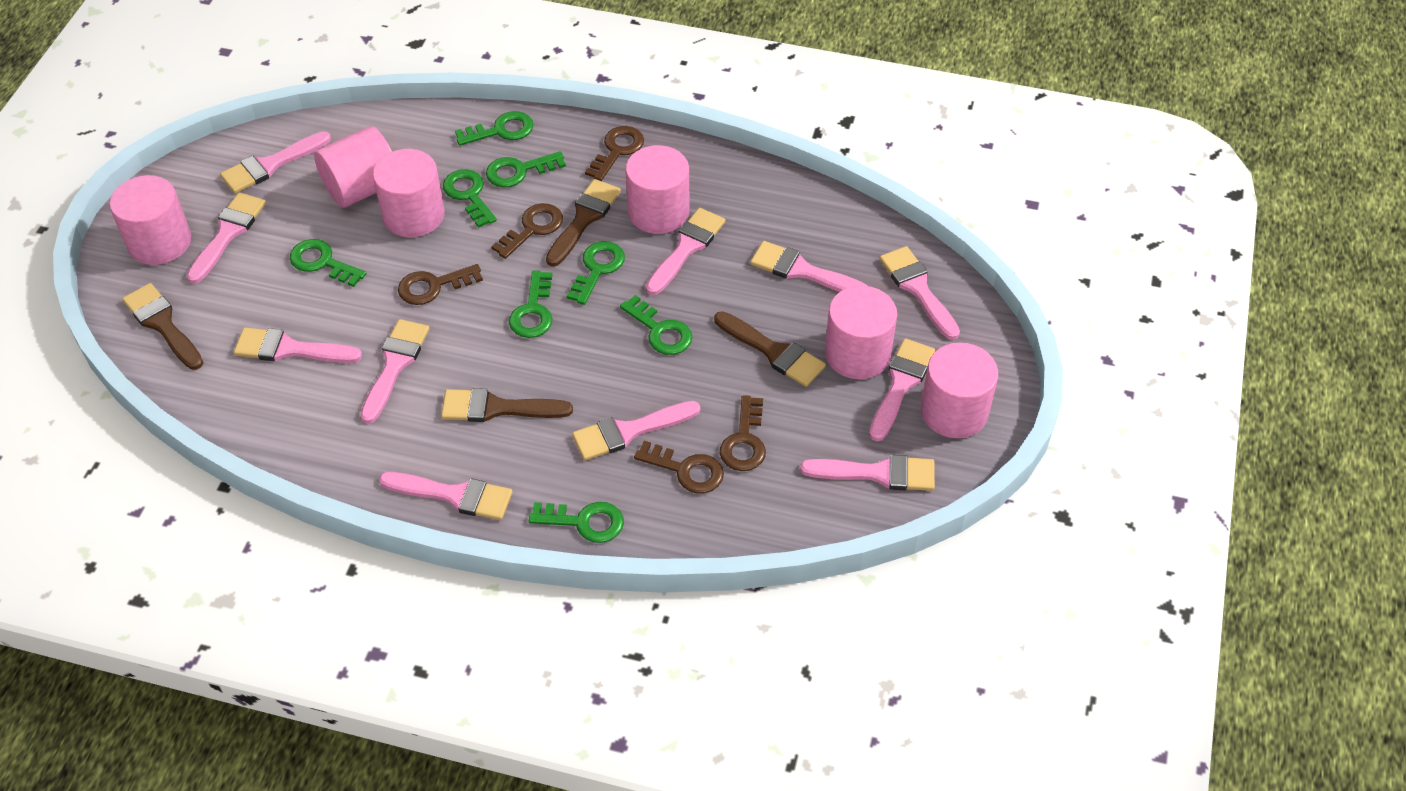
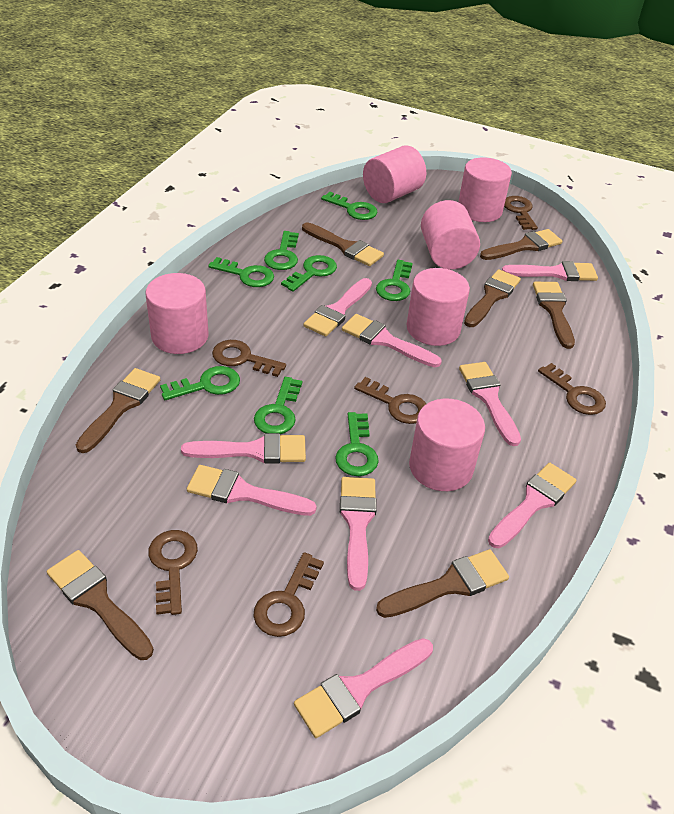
brown brush: 4 -> 7
brown key: 5 -> 6
pink brush: 11 -> 9

